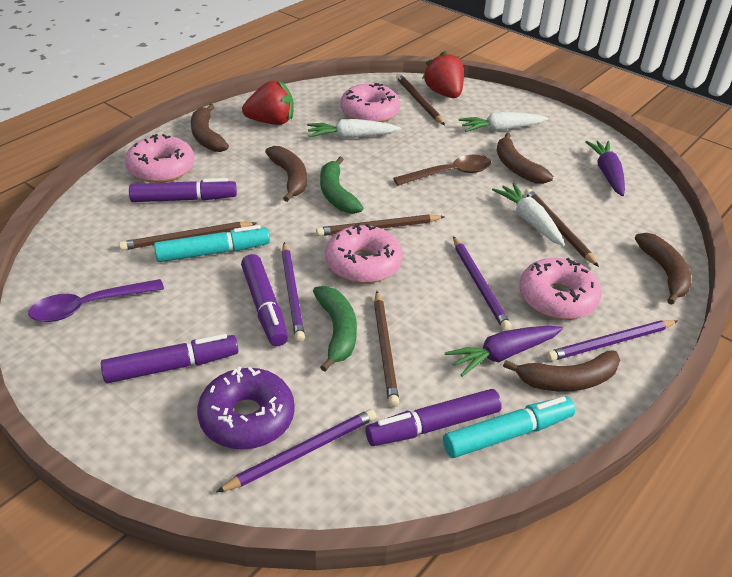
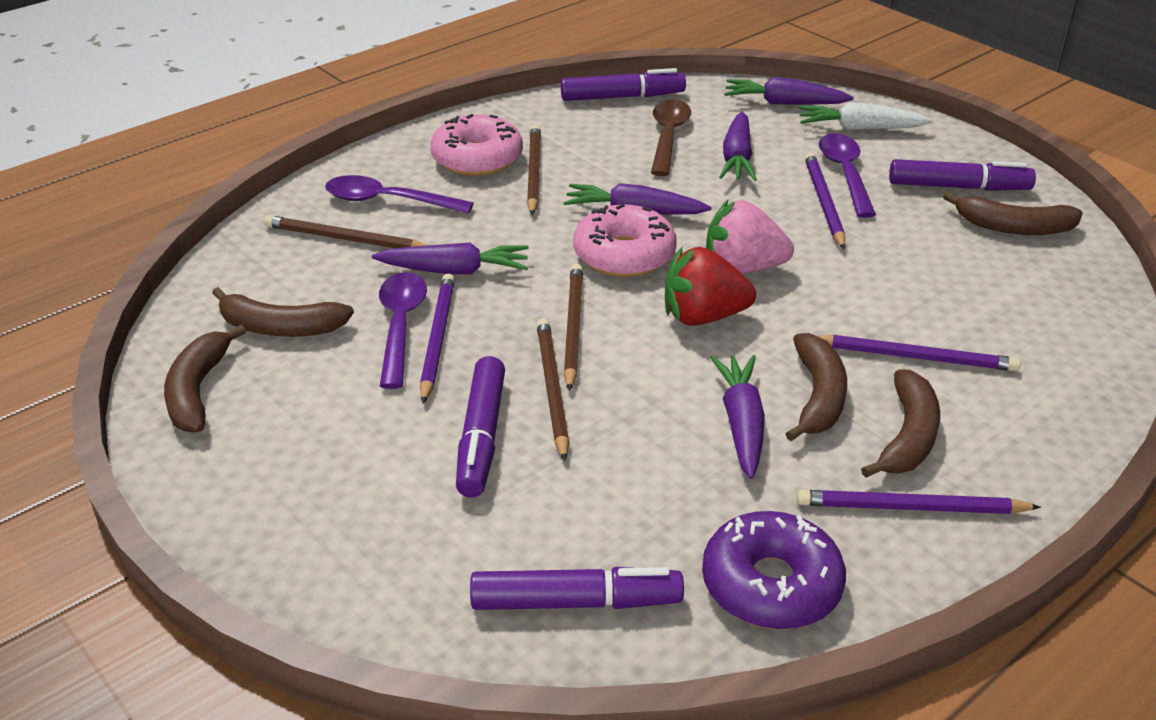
brown pencil: 5 -> 4
green banana: 2 -> 0
pink donut: 4 -> 2
pink strawberry: 0 -> 1
purple carrot: 2 -> 5
purple spoon: 1 -> 3
red strawberry: 2 -> 1
turquoise marker: 2 -> 0
white carrot: 3 -> 1

